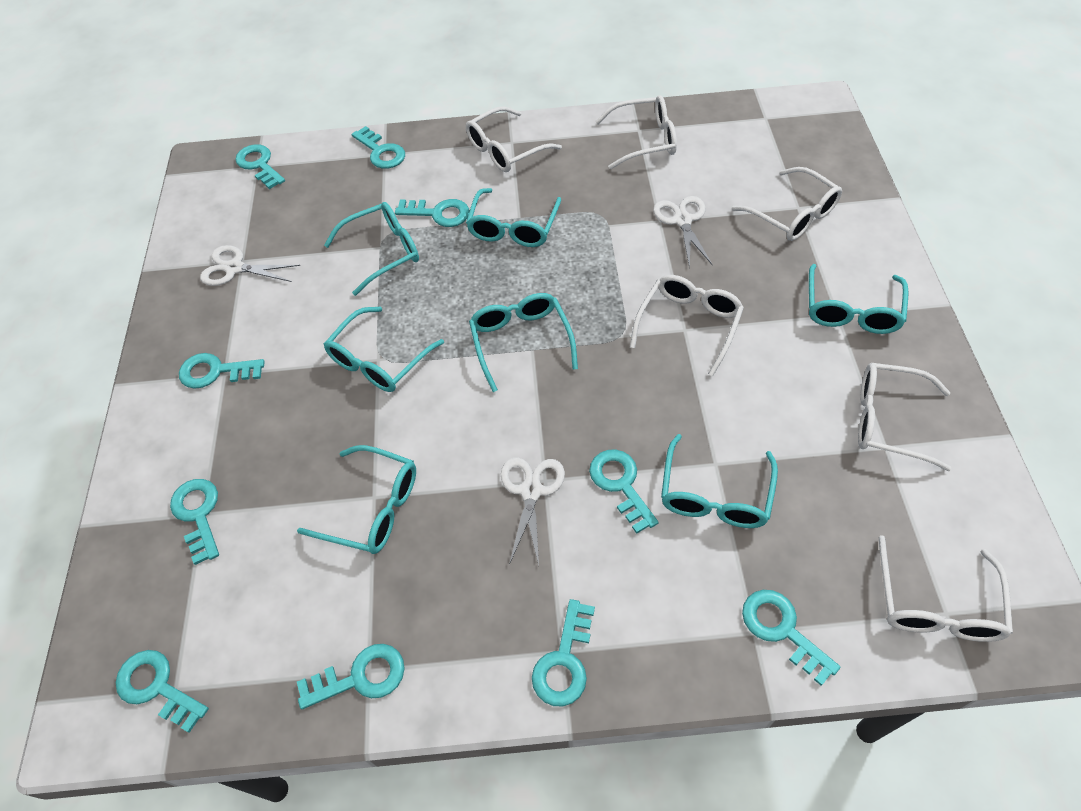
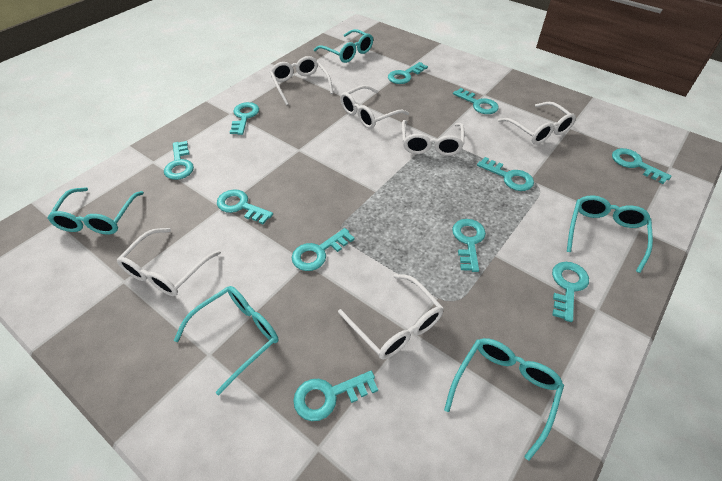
turquoise glasses: 7 -> 5
turquoise key: 10 -> 11
white scissors: 3 -> 0

